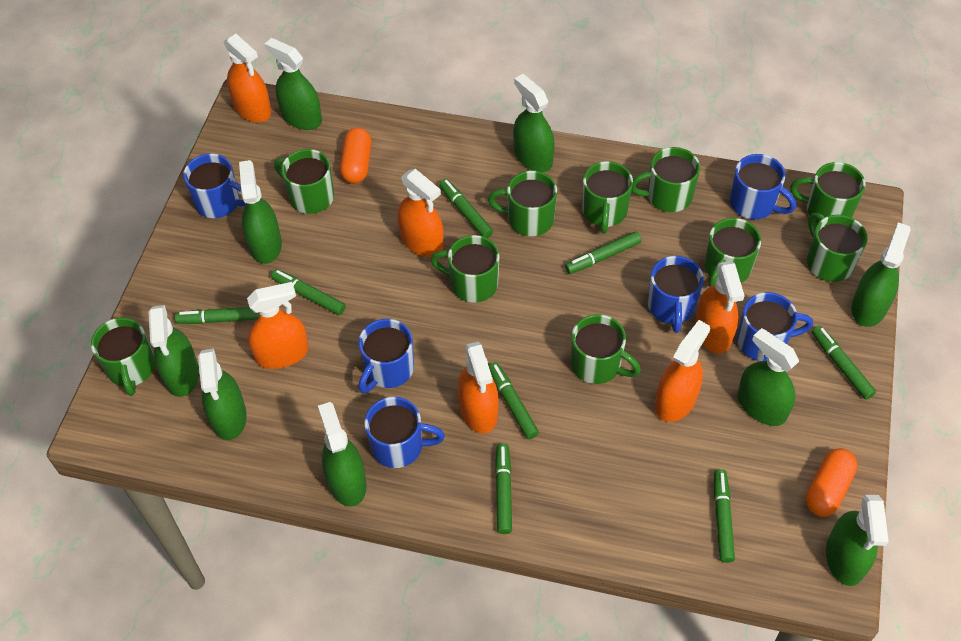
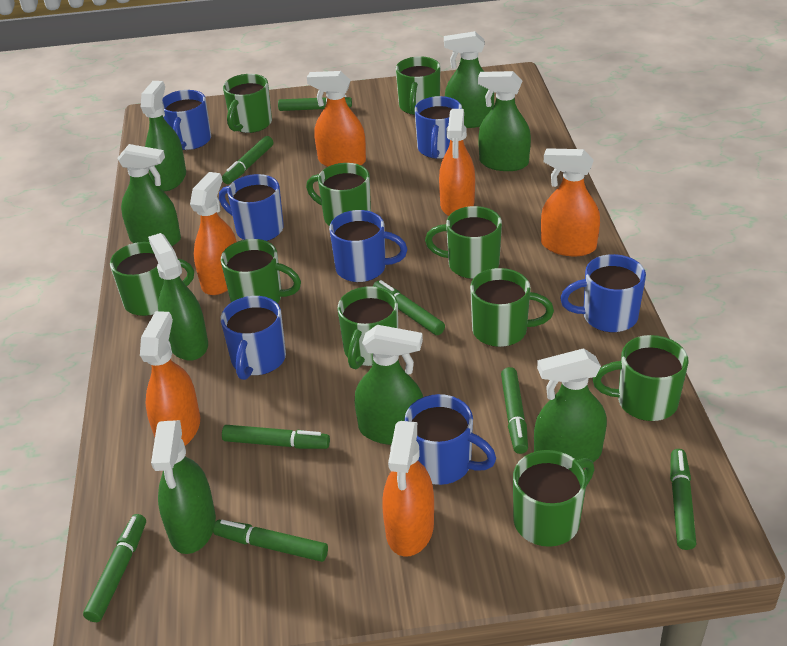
blue mug: 6 -> 7
green spray bottle: 9 -> 8
orange capsule: 2 -> 0

